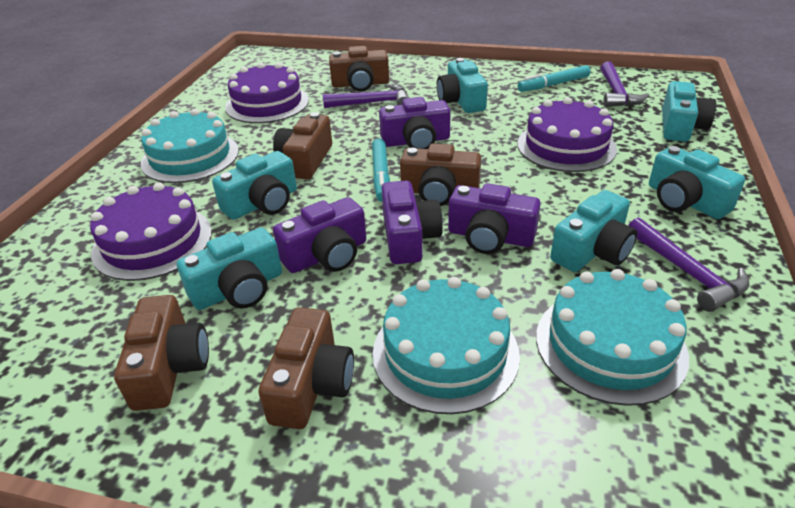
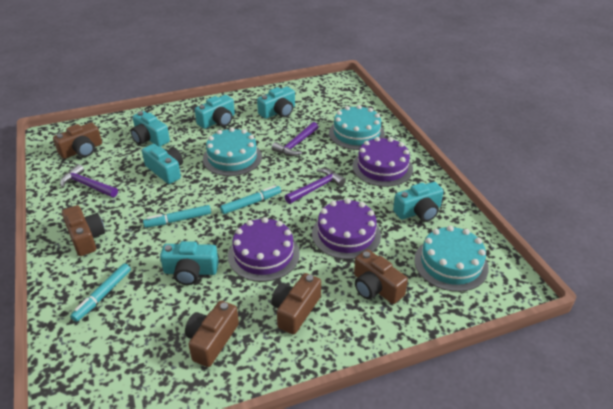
purple camera: 4 -> 0
turquoise marker: 2 -> 3

